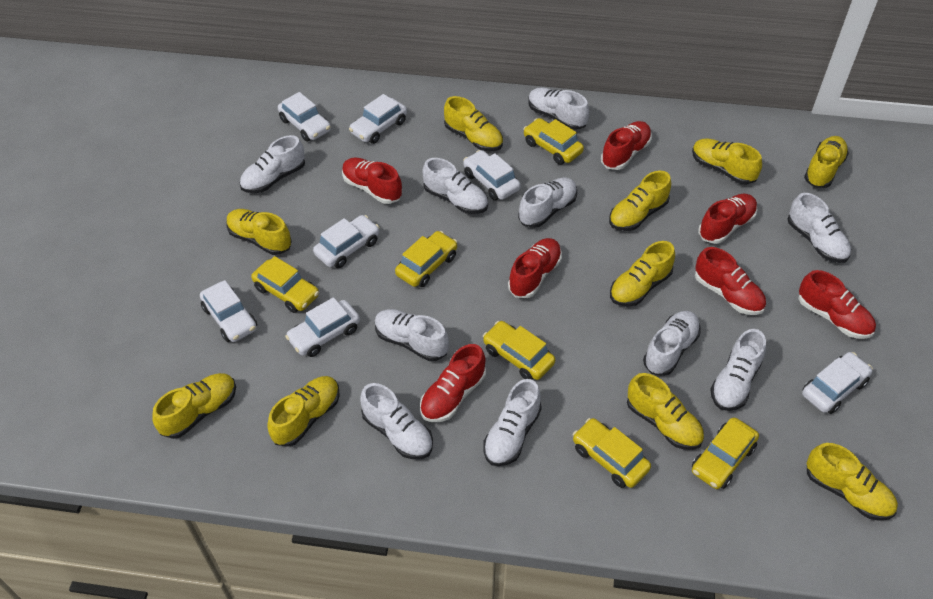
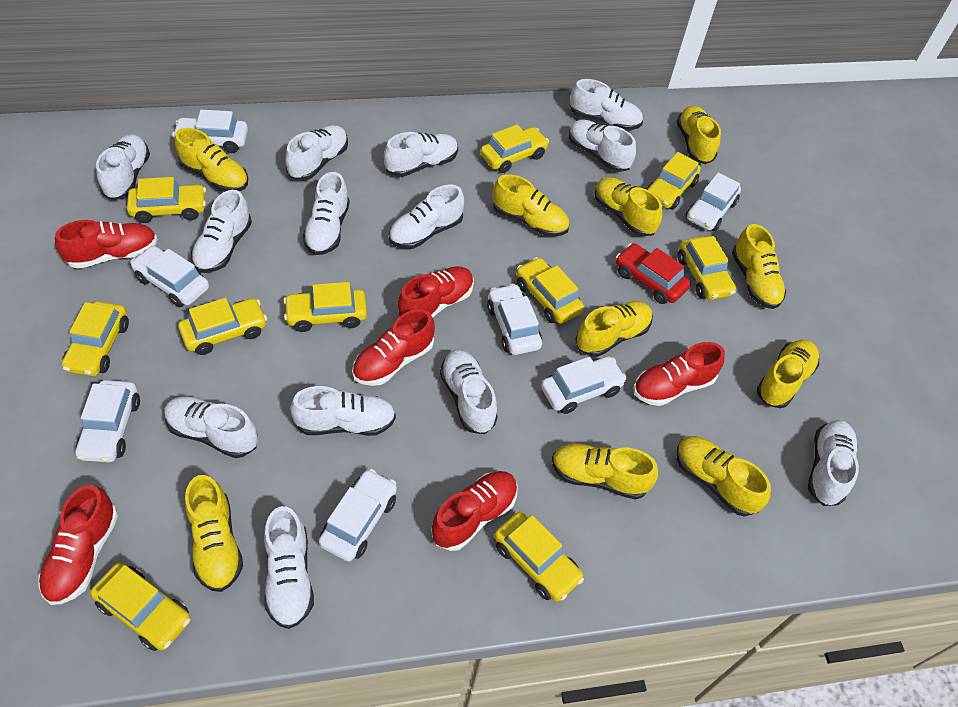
red car: 0 -> 1
red shoe: 7 -> 6
white shoe: 10 -> 13
yellow car: 6 -> 10

